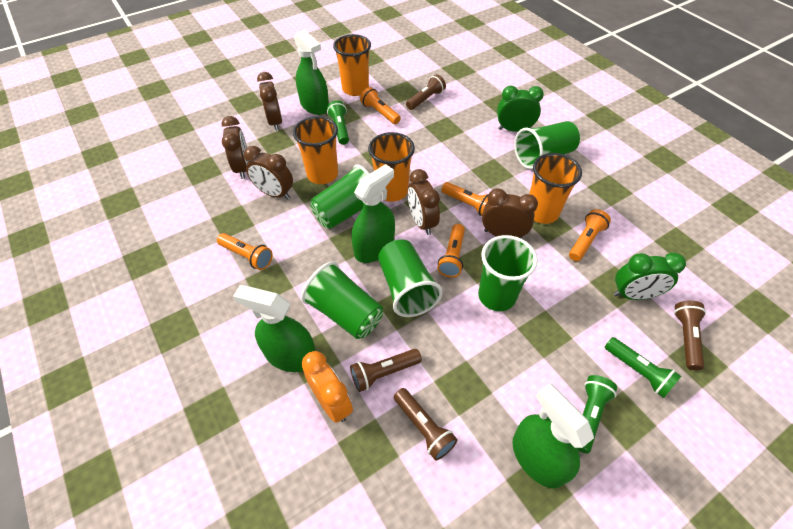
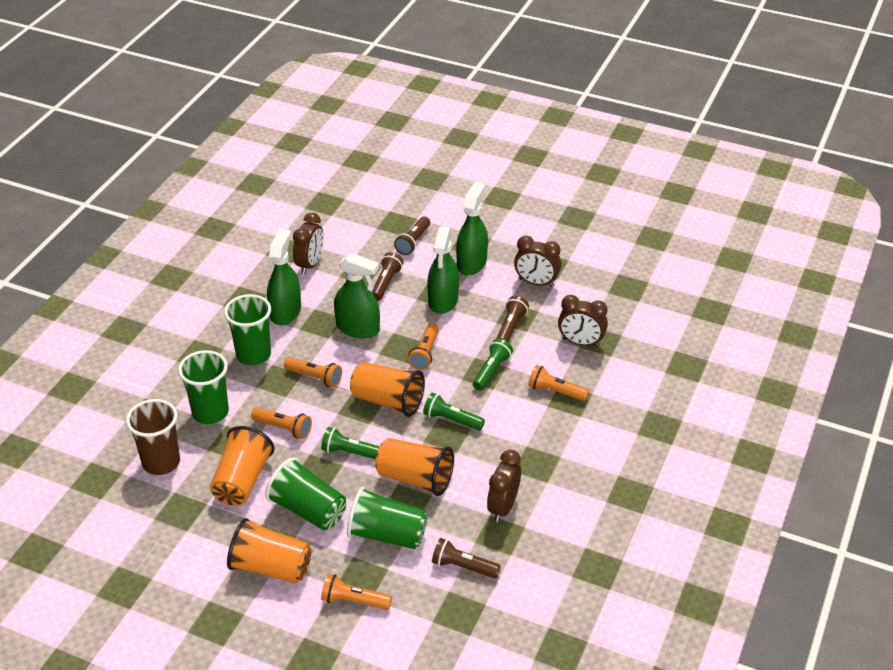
brown clock: 5 -> 4
brown cup: 0 -> 1
green clock: 2 -> 0
green cup: 5 -> 4
orange clock: 1 -> 0

